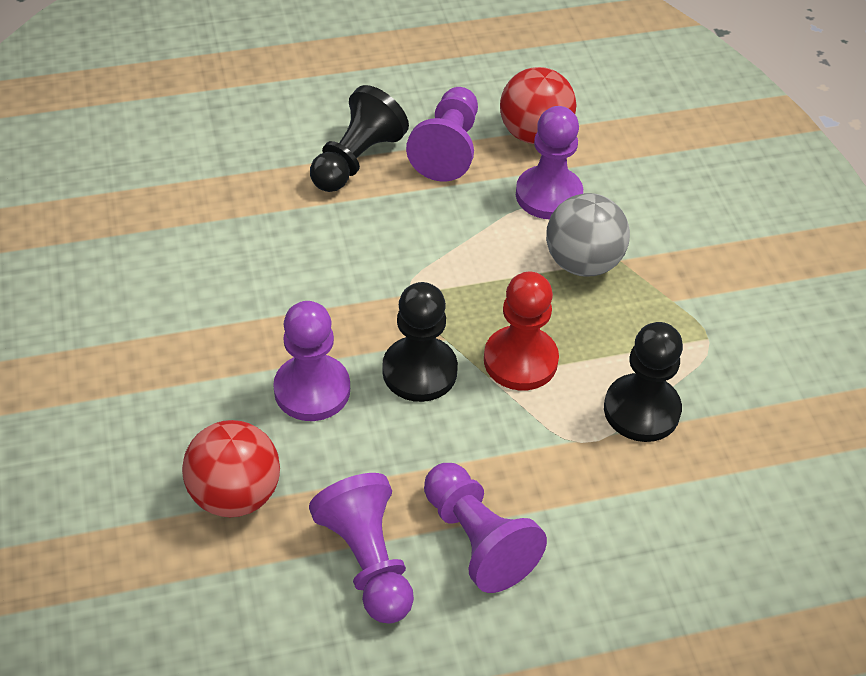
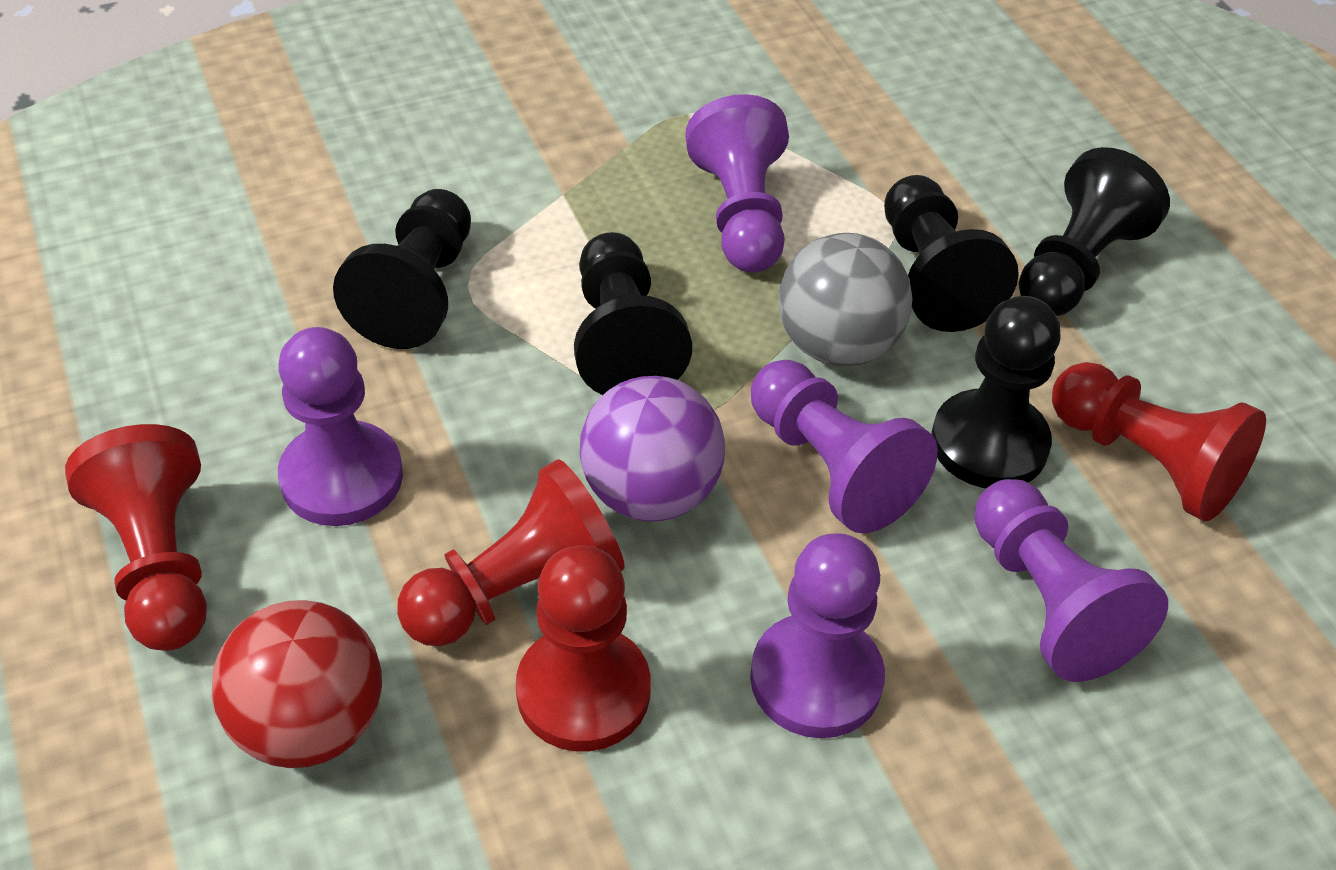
black pawn: 3 -> 5
purple ball: 0 -> 1
red ball: 2 -> 1
red pawn: 1 -> 4

